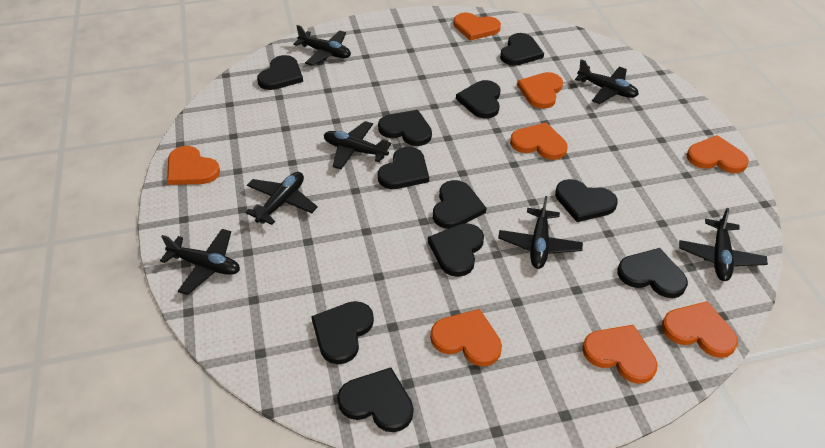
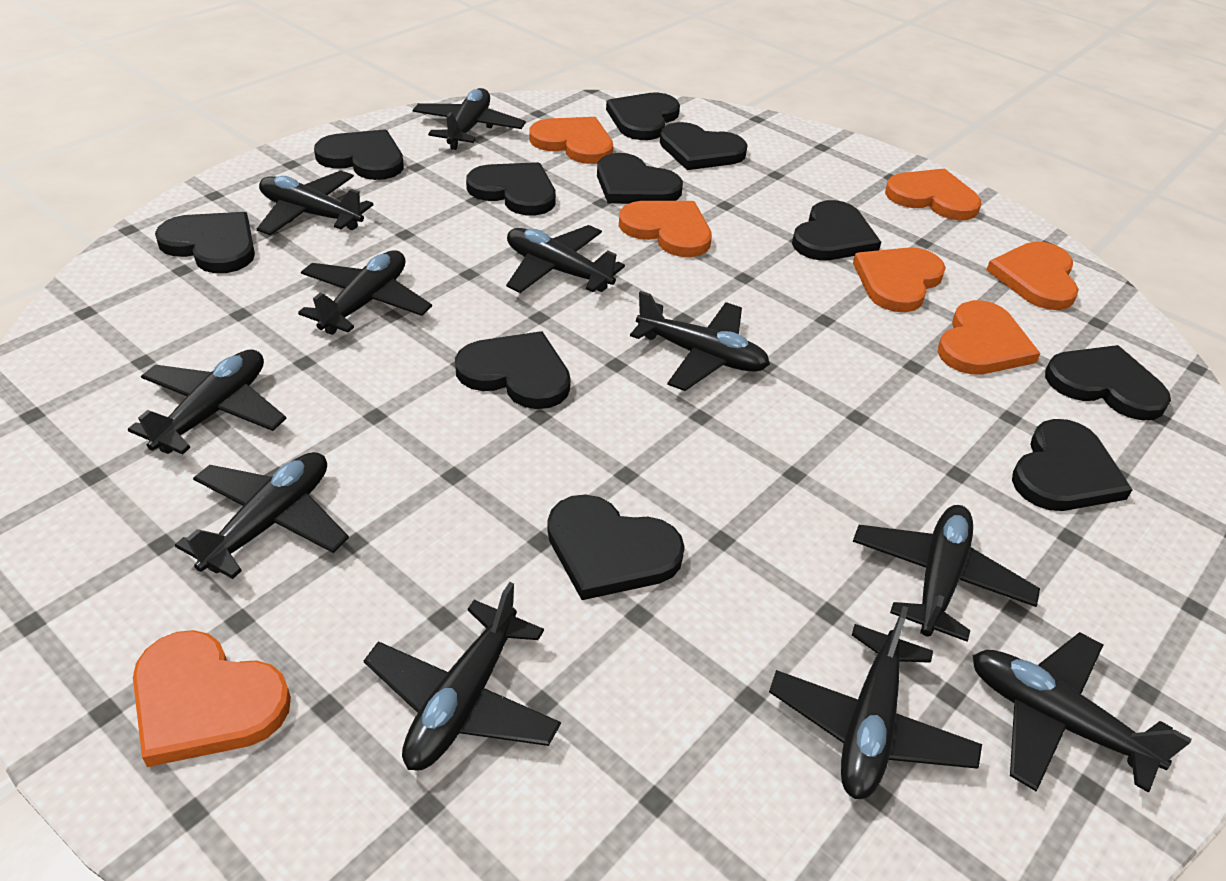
black plane: 7 -> 11
orange heart: 8 -> 7

